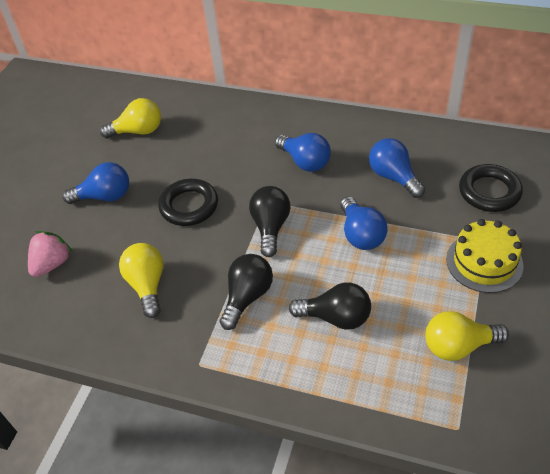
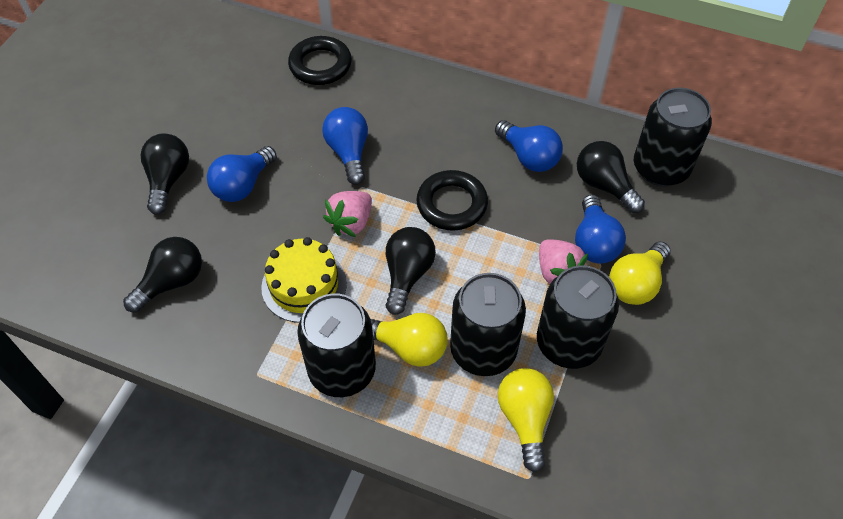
black can: 0 -> 4
black light bulb: 3 -> 4
pink strawberry: 1 -> 2

